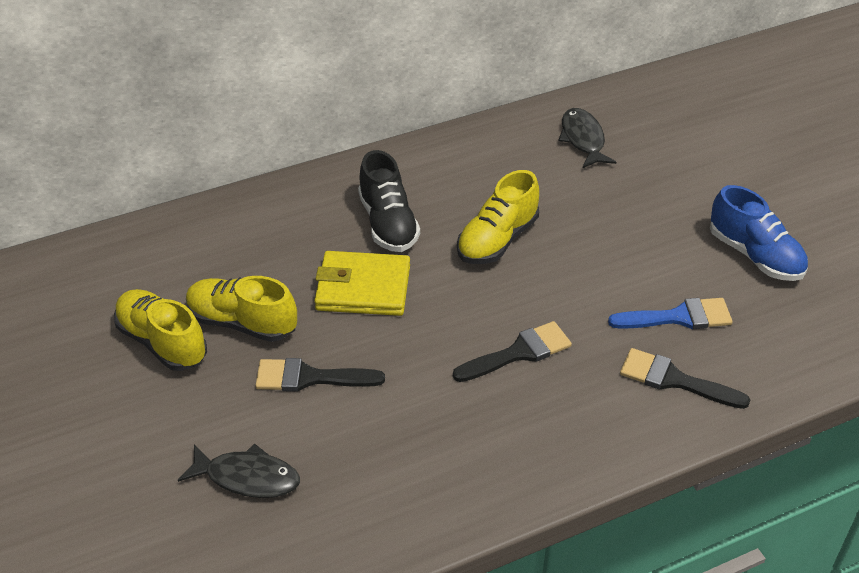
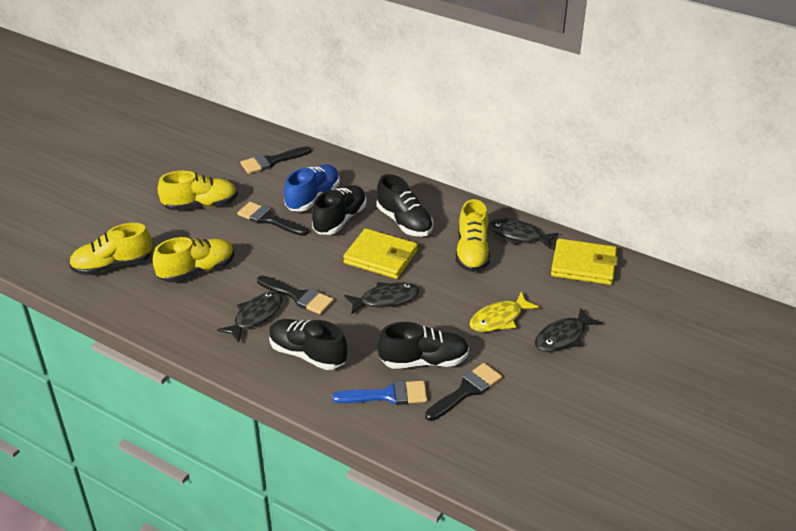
black brush: 3 -> 4
black fish: 2 -> 4
black shoe: 1 -> 4
yellow fish: 0 -> 1
yellow shoe: 3 -> 4
yellow wallet: 1 -> 2

